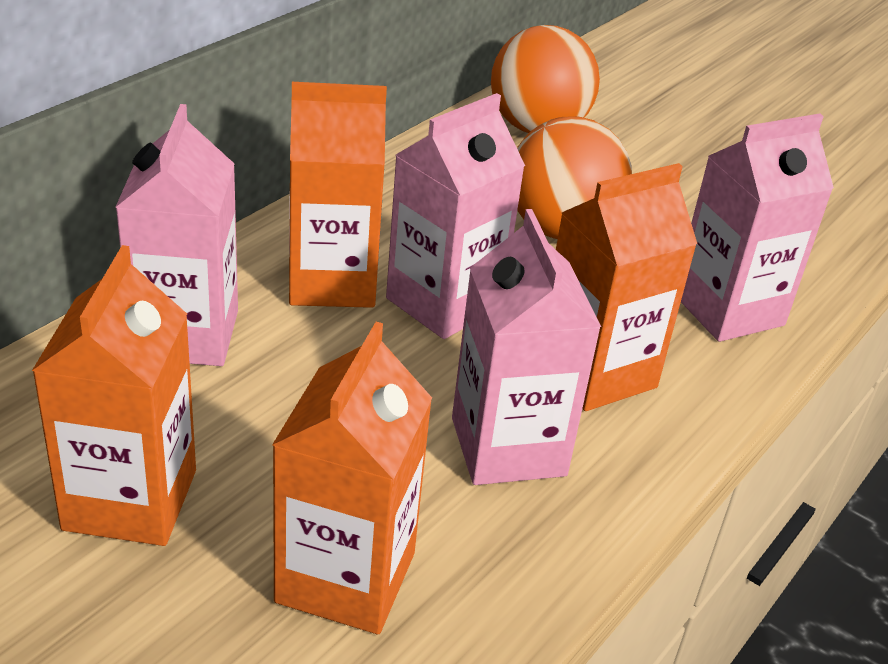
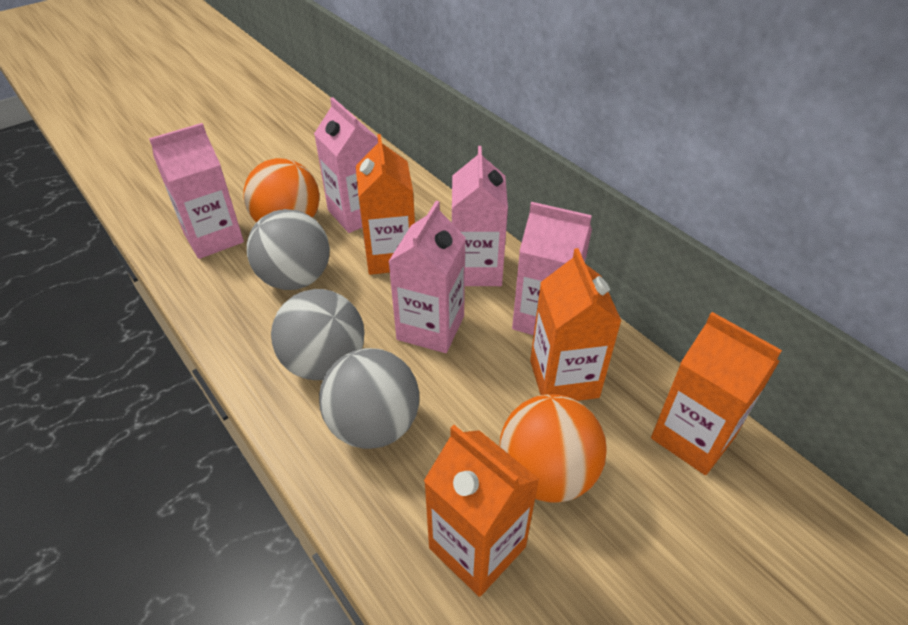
grey ball: 0 -> 3
pink carton: 4 -> 5

